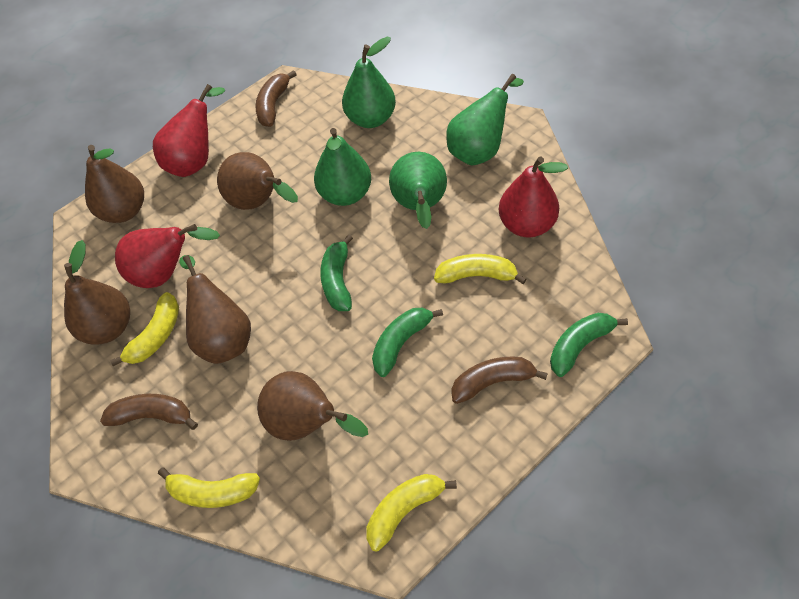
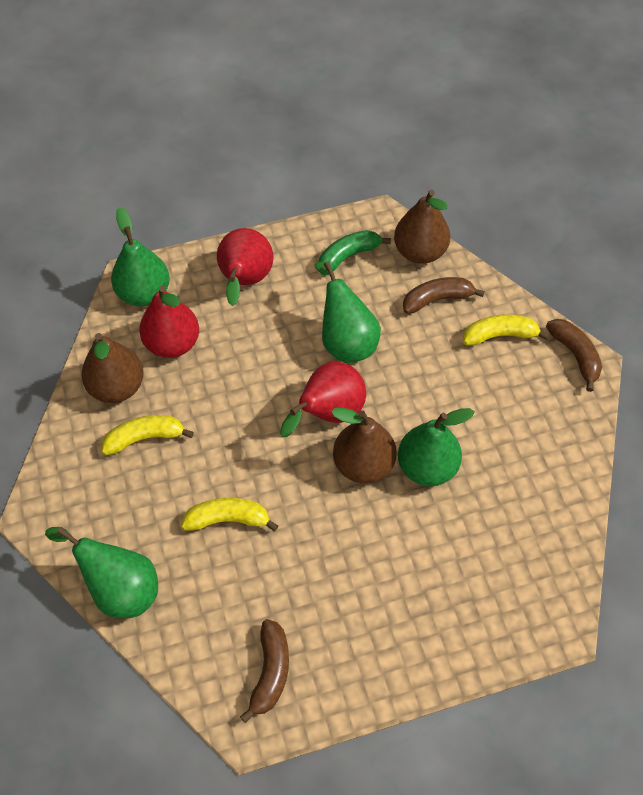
brown pear: 5 -> 3
green banana: 3 -> 1
yellow banana: 4 -> 3

